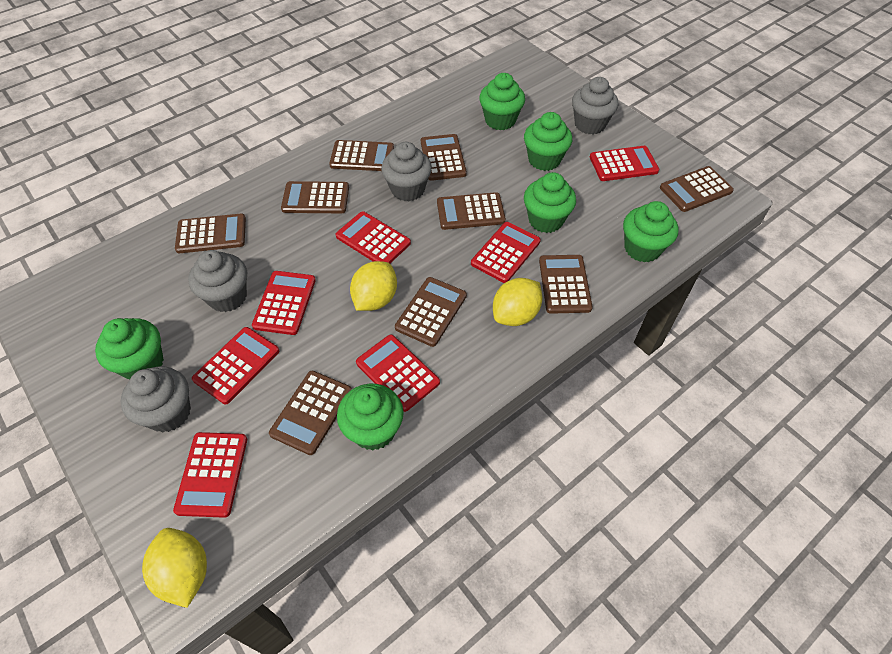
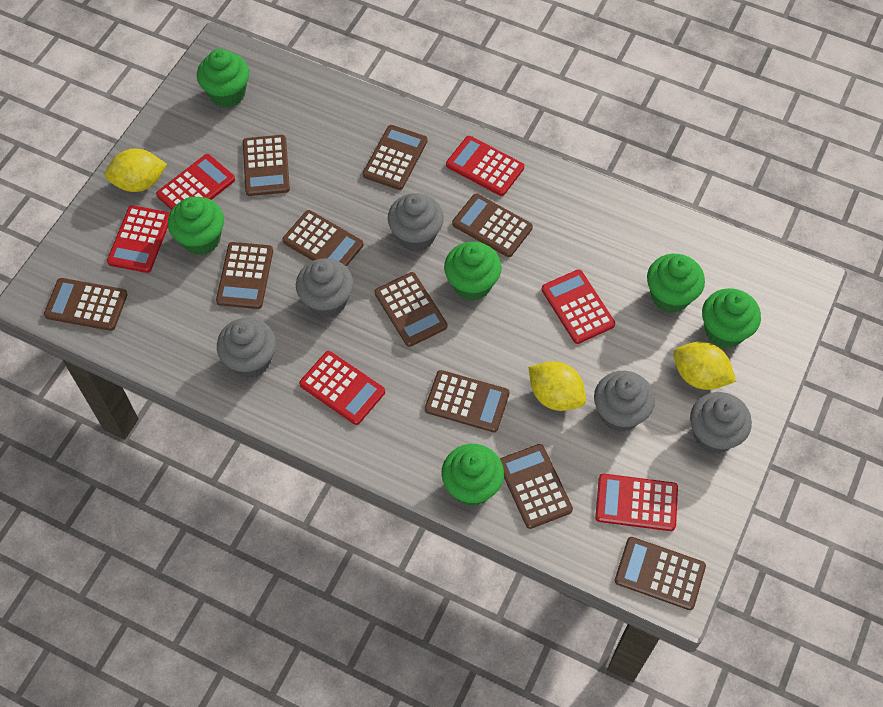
brown calculator: 9 -> 10
grey cupcake: 4 -> 5
red calculator: 7 -> 6

